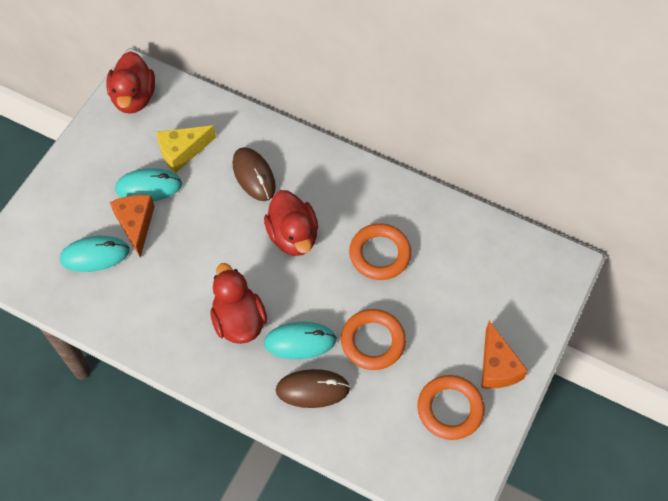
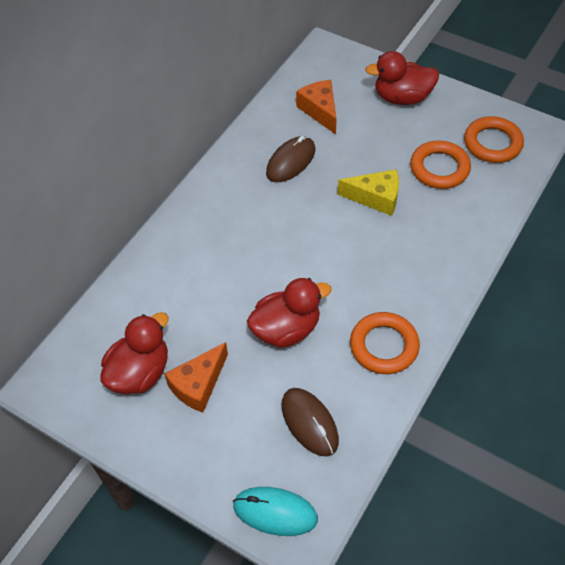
turquoise mouse: 3 -> 1

